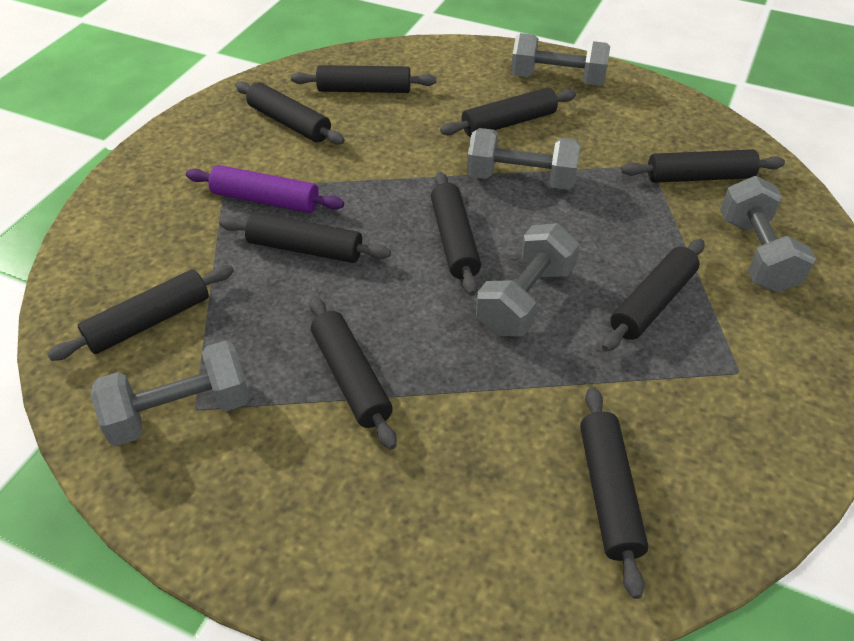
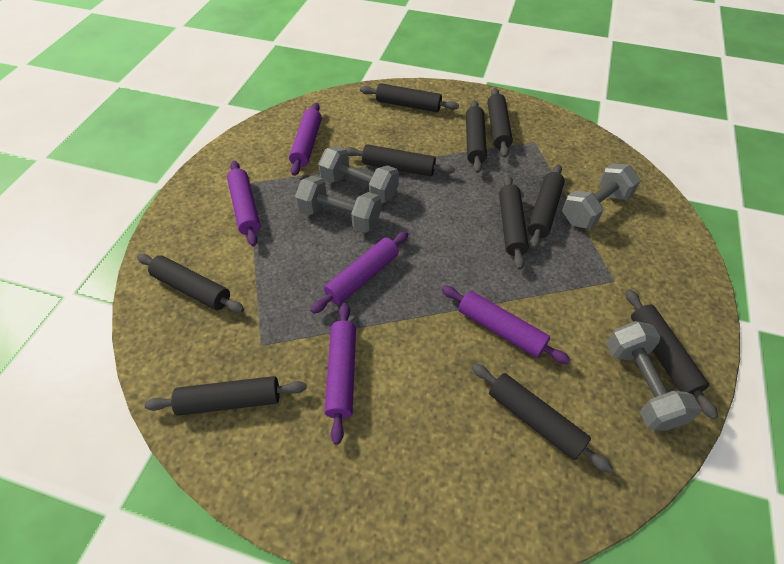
grey dumbbell: 5 -> 4
purple rolling pin: 1 -> 5

